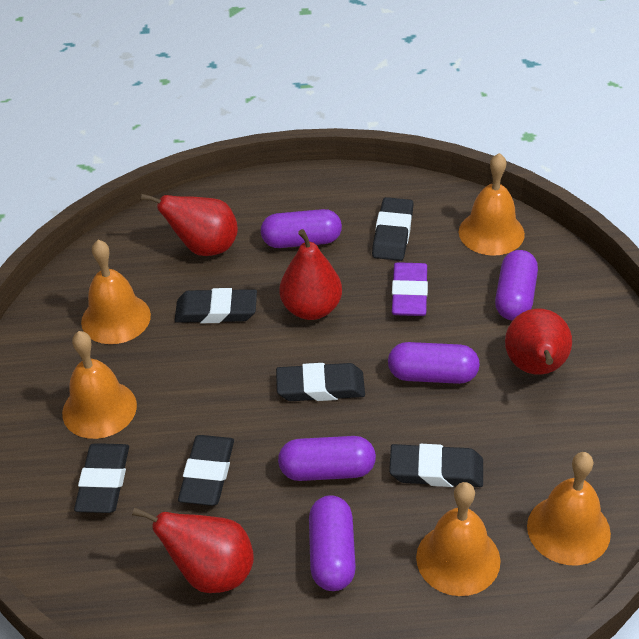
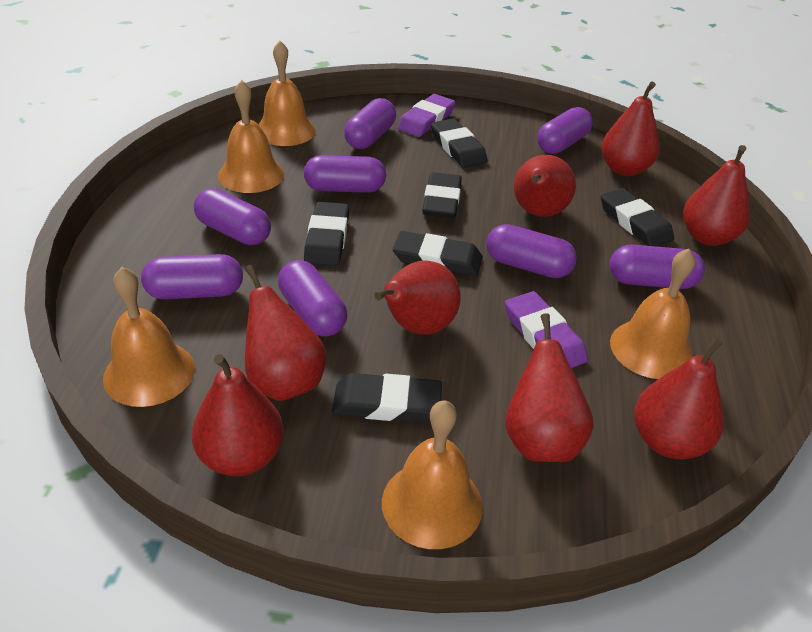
purple capsule: 5 -> 8
purple eraser: 1 -> 2
red pear: 4 -> 8

